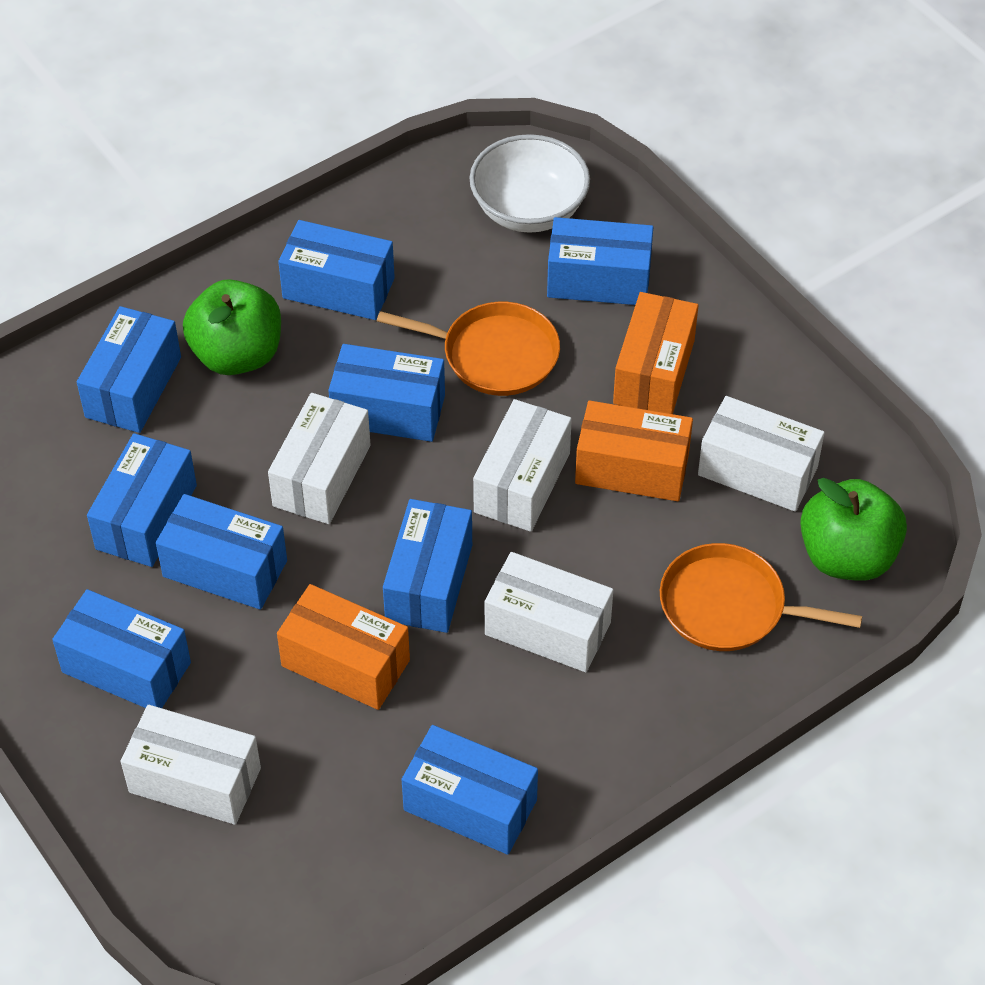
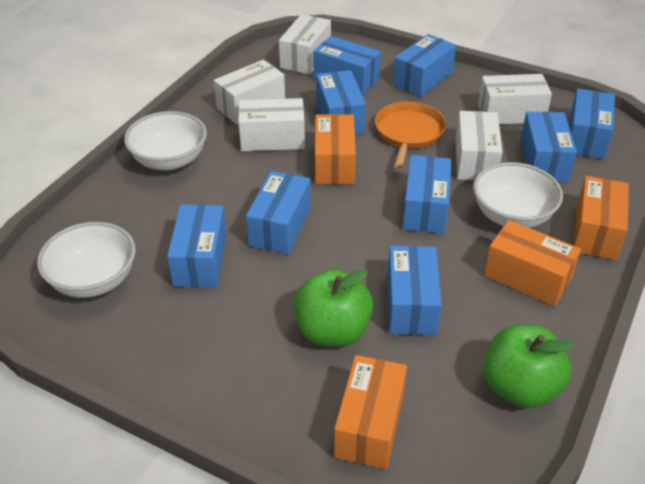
orange box: 3 -> 4
orange pan: 2 -> 1
white bowl: 1 -> 3

